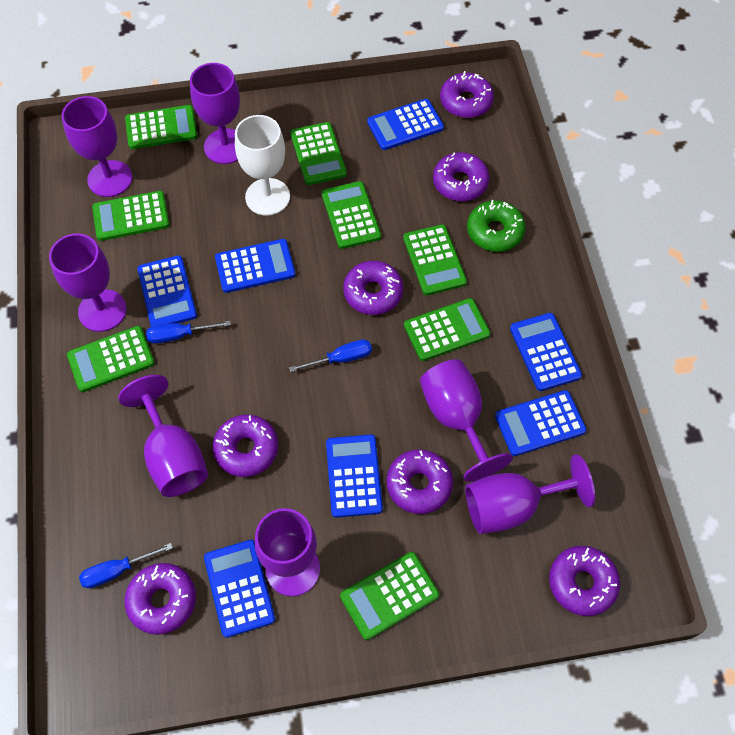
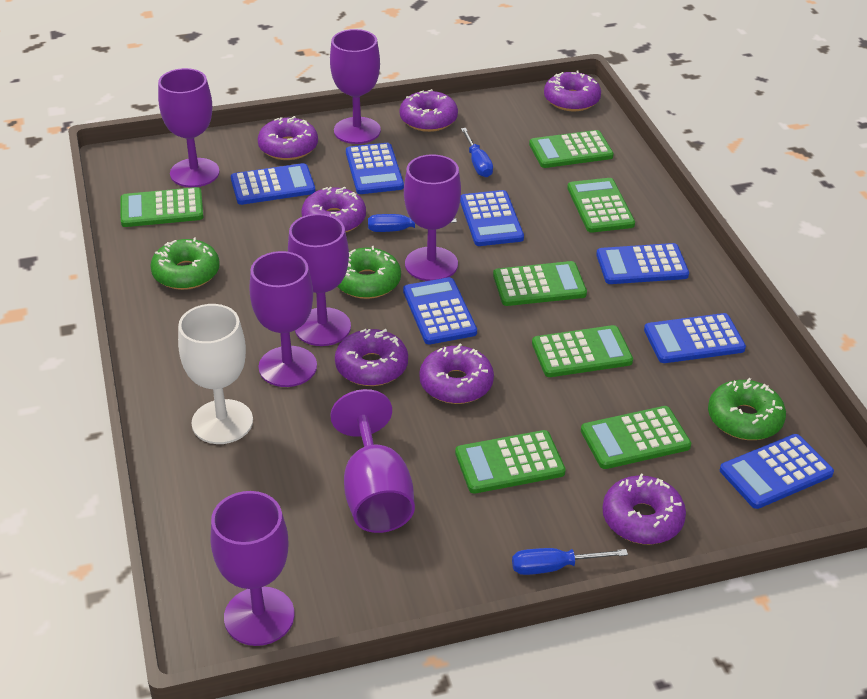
green calculator: 8 -> 7
green donut: 1 -> 3

